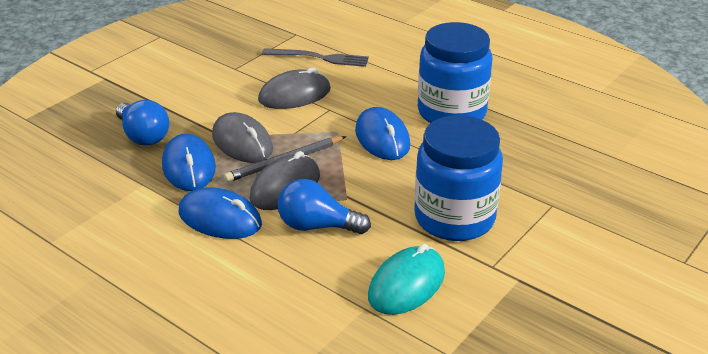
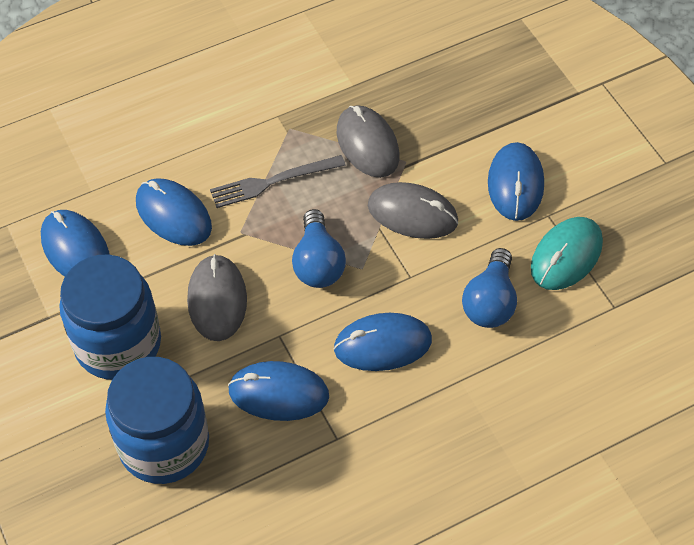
blue mouse: 3 -> 5
grey pencil: 1 -> 0

